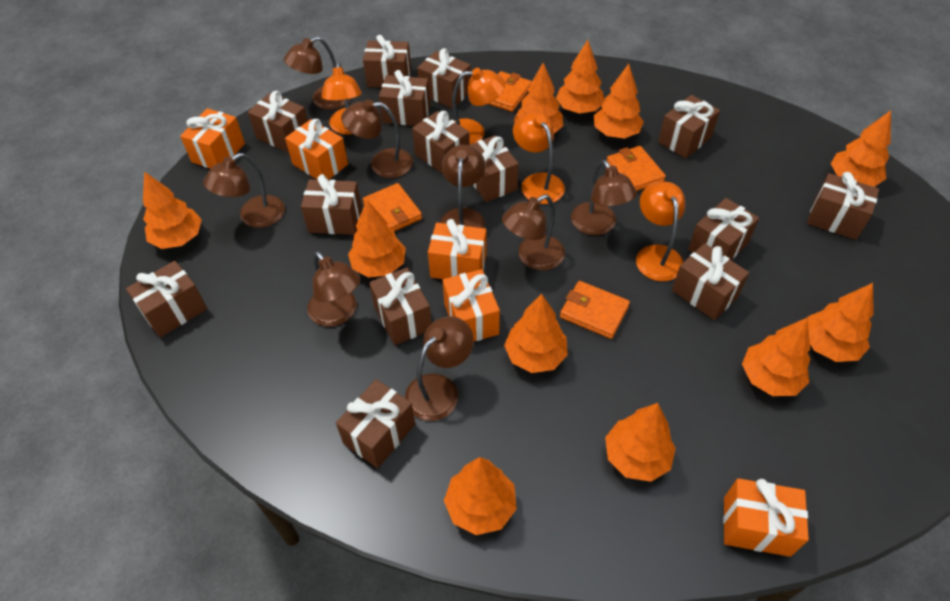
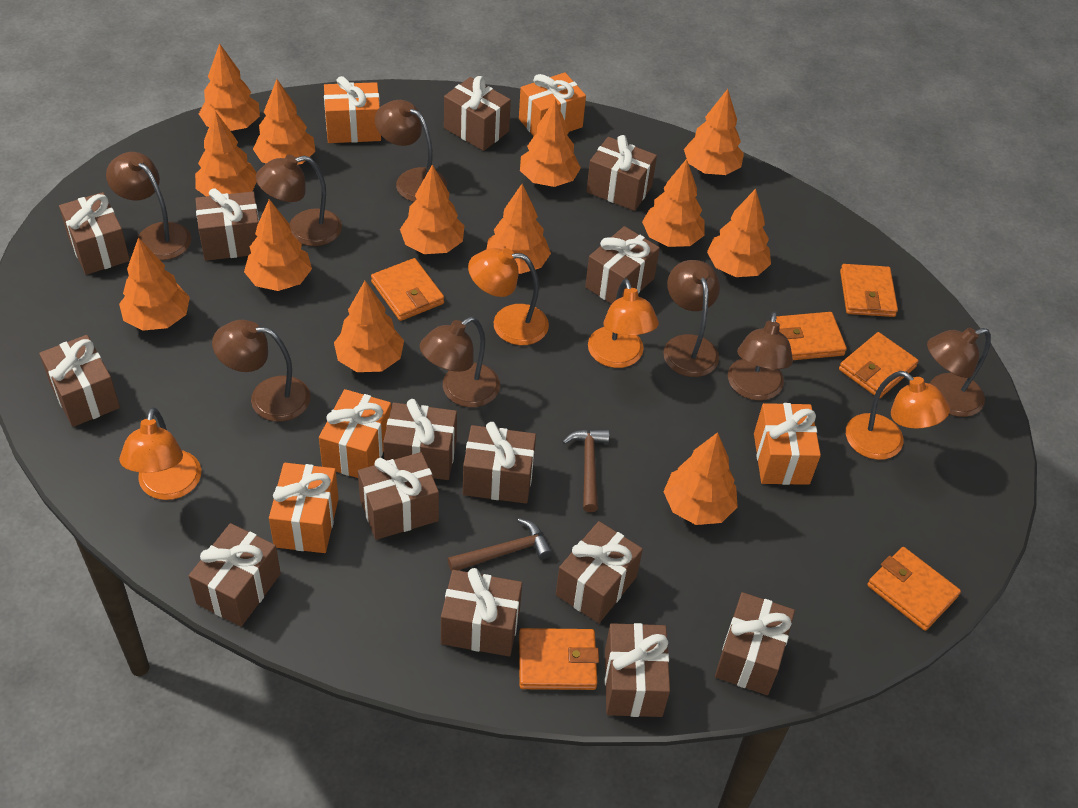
brown hammer: 0 -> 2
orange tree: 11 -> 13
orange wallet: 4 -> 6

